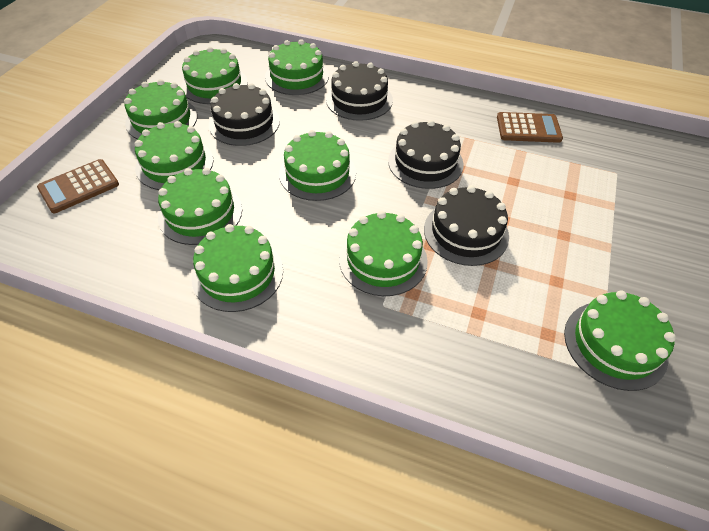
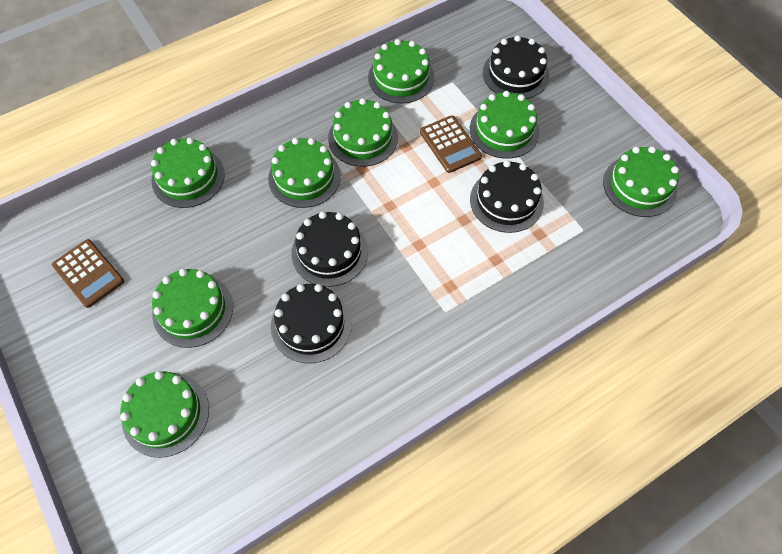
green cake: 9 -> 8

